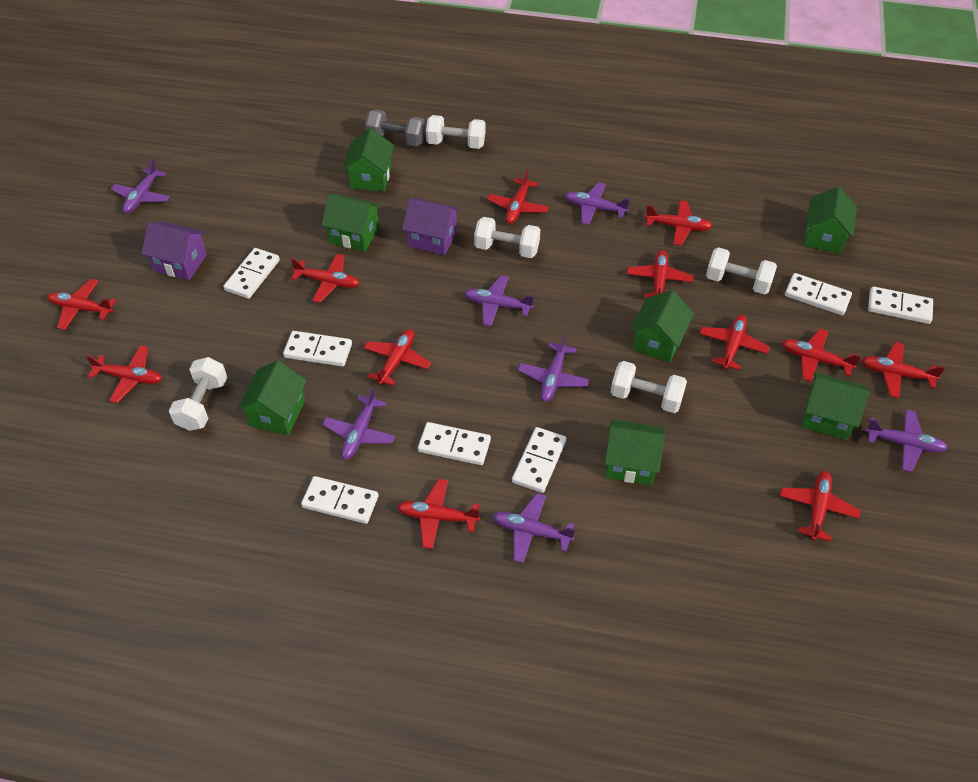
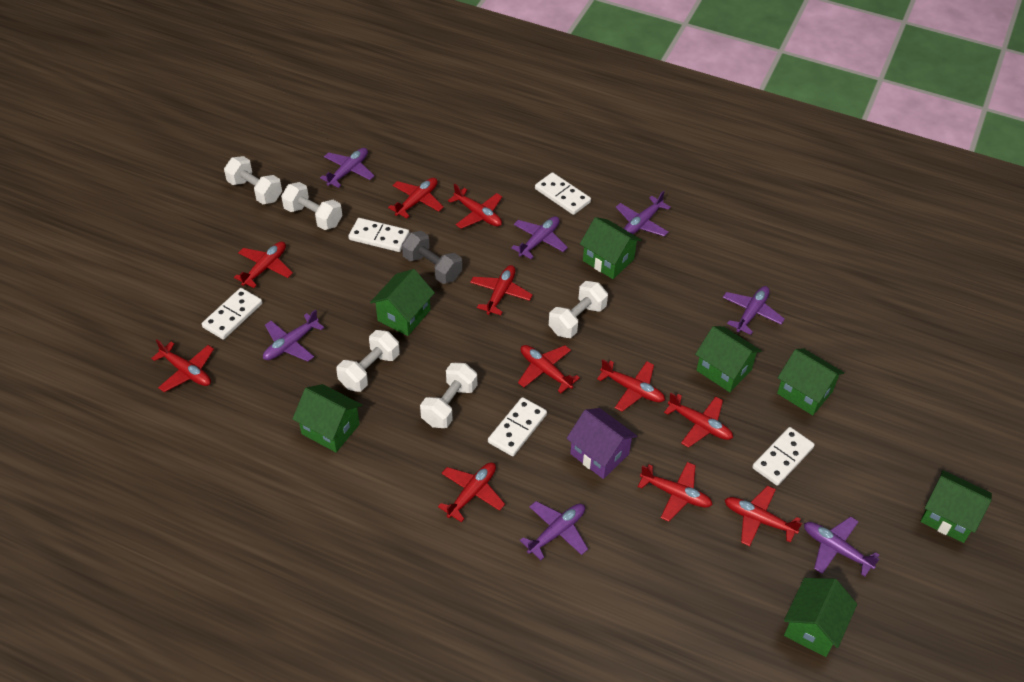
purple house: 2 -> 1
red plane: 12 -> 11
white domino: 7 -> 5

